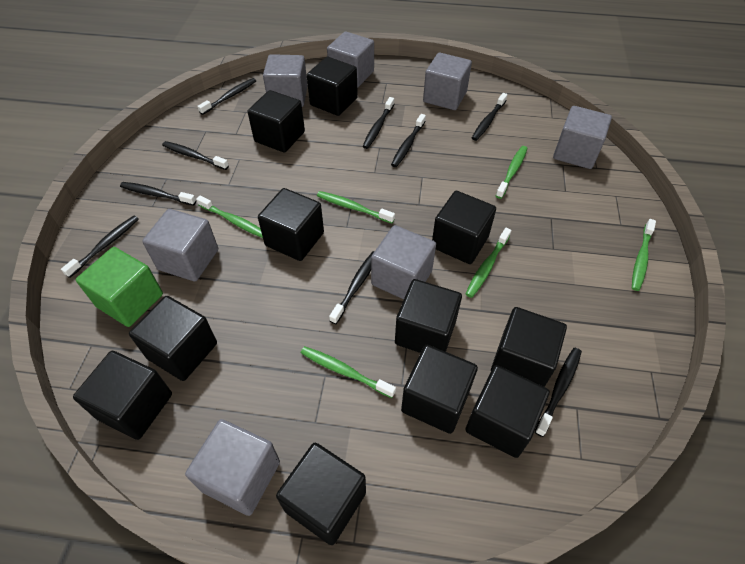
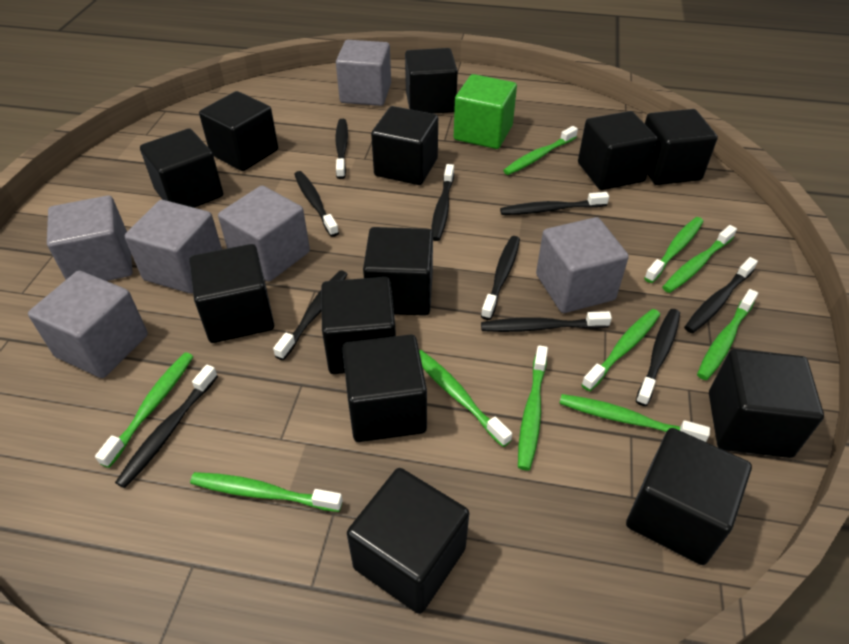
black cube: 11 -> 13
black toothbrush: 9 -> 10
green toothbrush: 6 -> 10
grey cube: 7 -> 6

